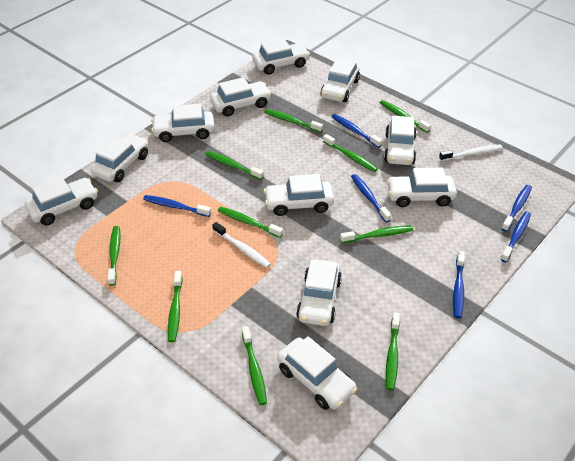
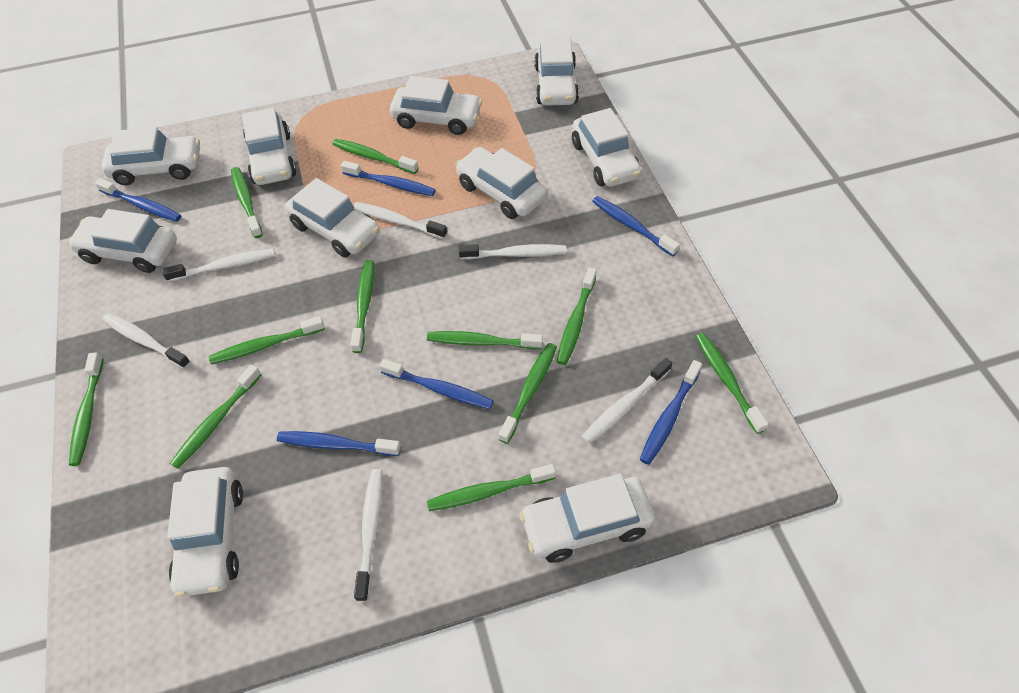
green toothbrush: 10 -> 11
white car: 11 -> 10
white toothbrush: 2 -> 6

